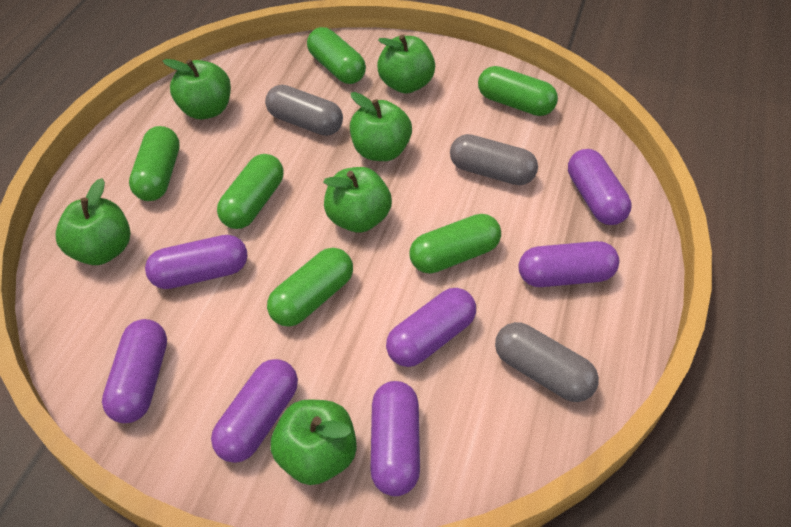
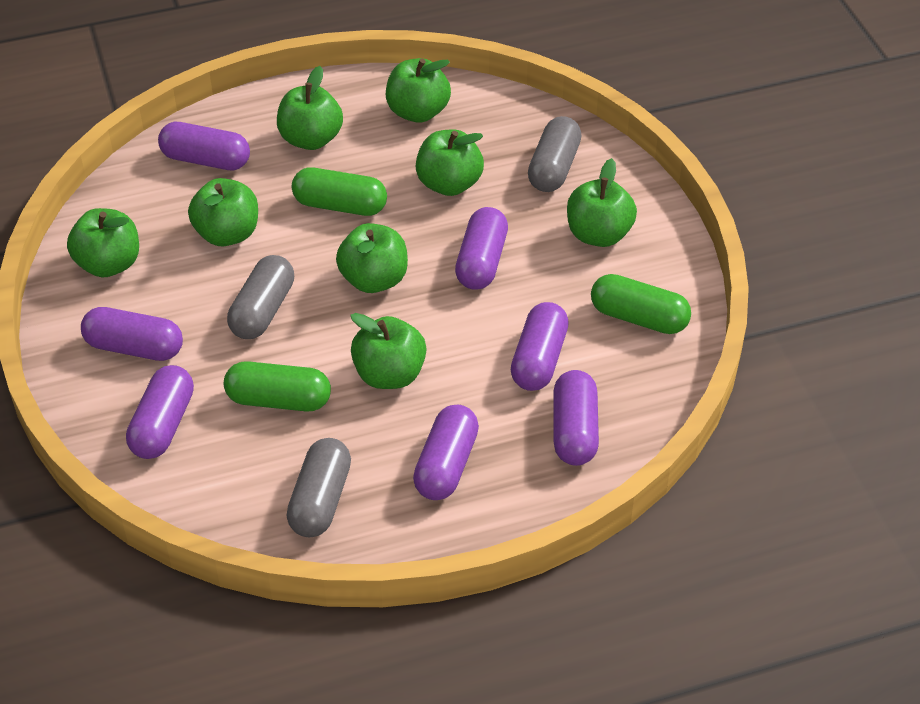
green apple: 6 -> 8
green capsule: 6 -> 3

